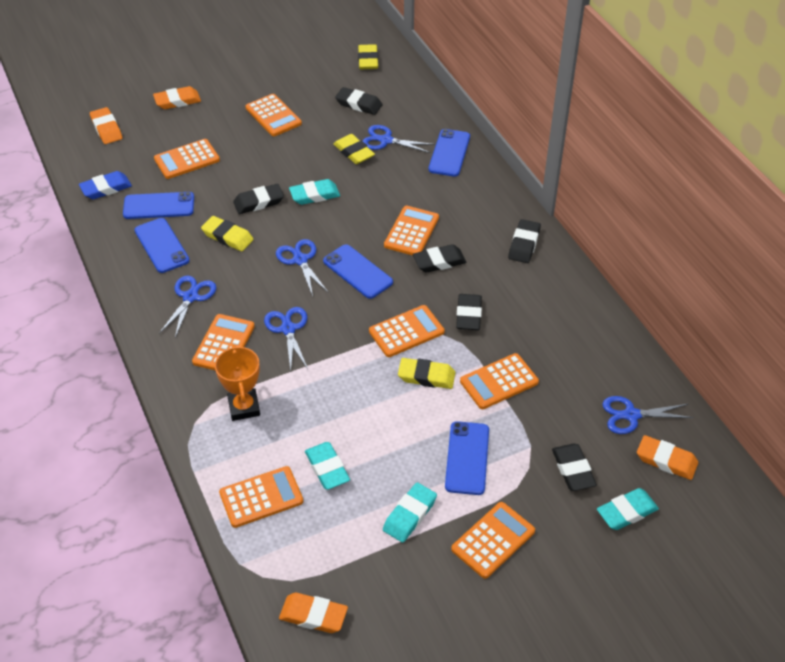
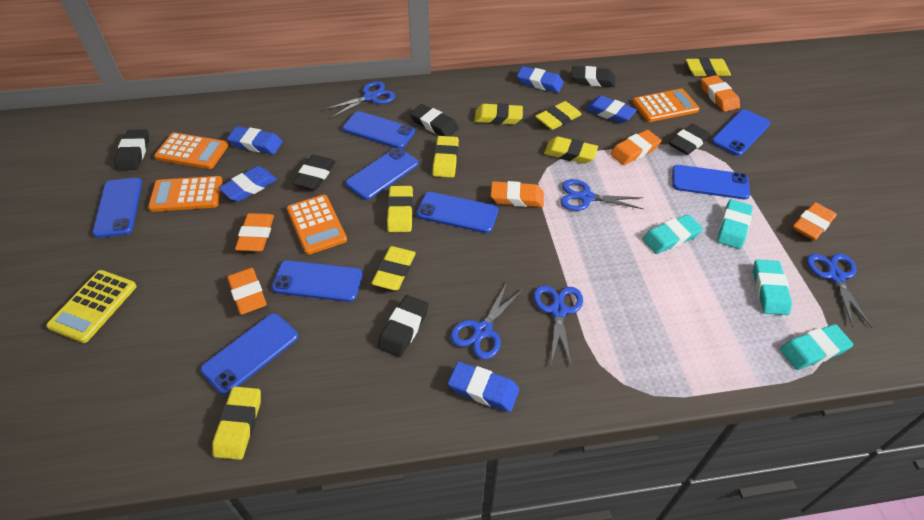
blue eraser: 1 -> 5
blue phone: 5 -> 8
orange calculator: 8 -> 4
orange eraser: 4 -> 6
orange trophy: 1 -> 0
yellow calculator: 0 -> 1
yellow eraser: 4 -> 8

